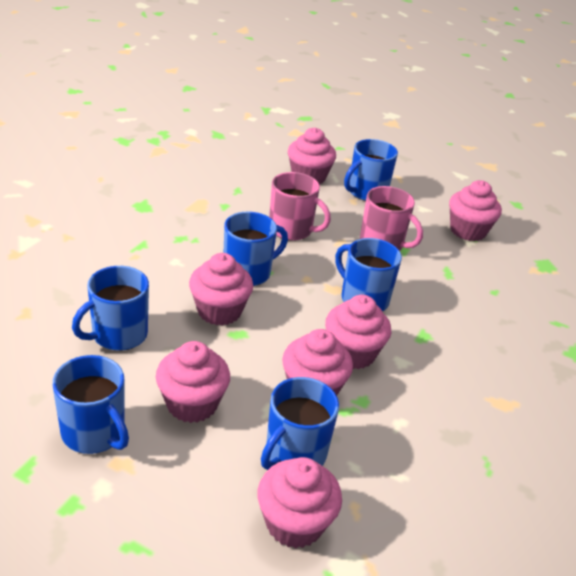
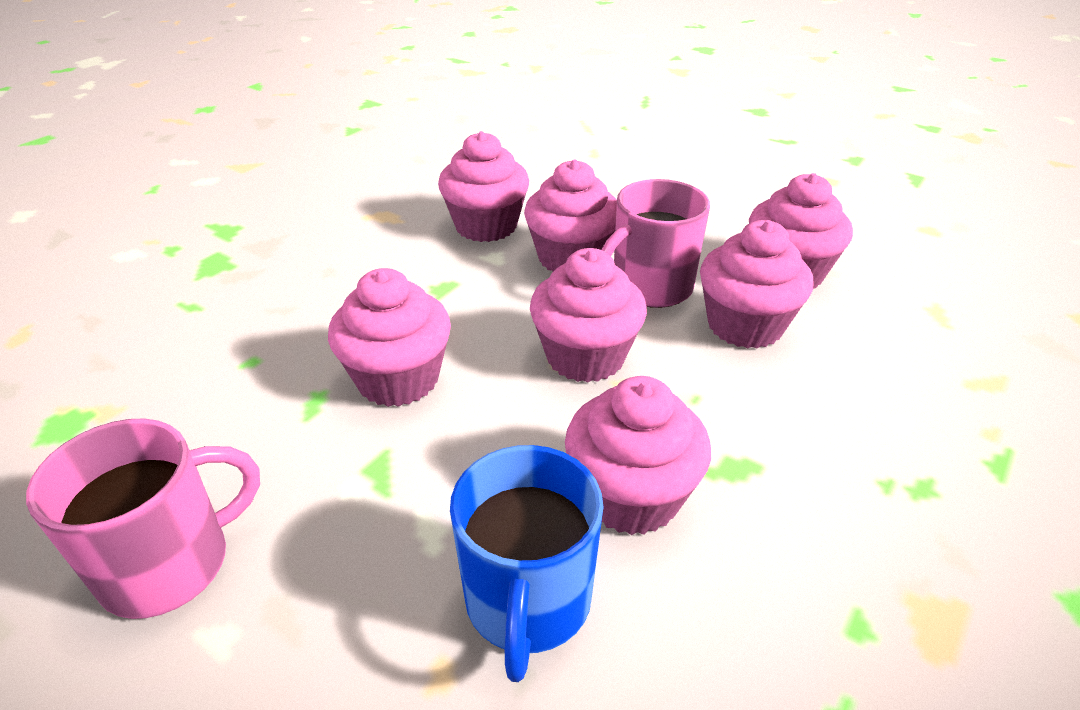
blue mug: 6 -> 1

